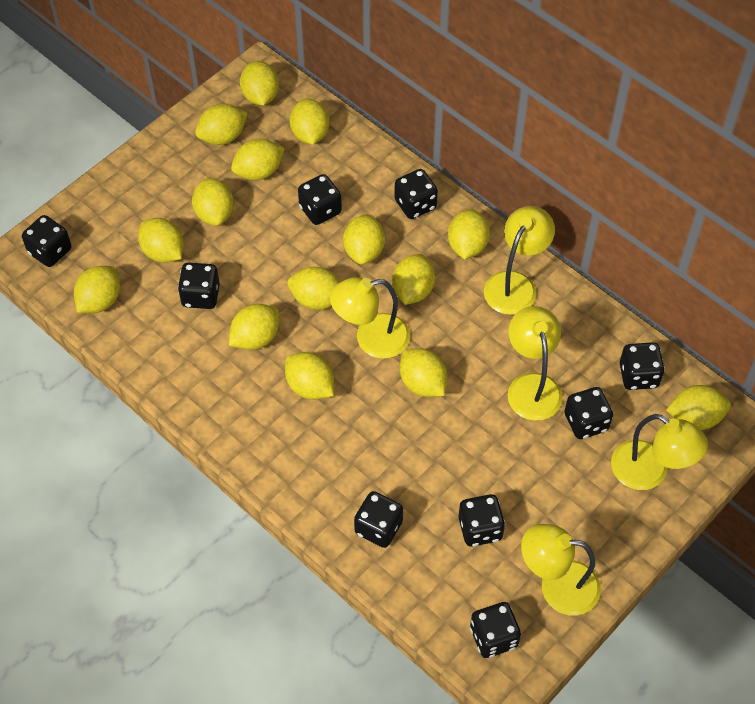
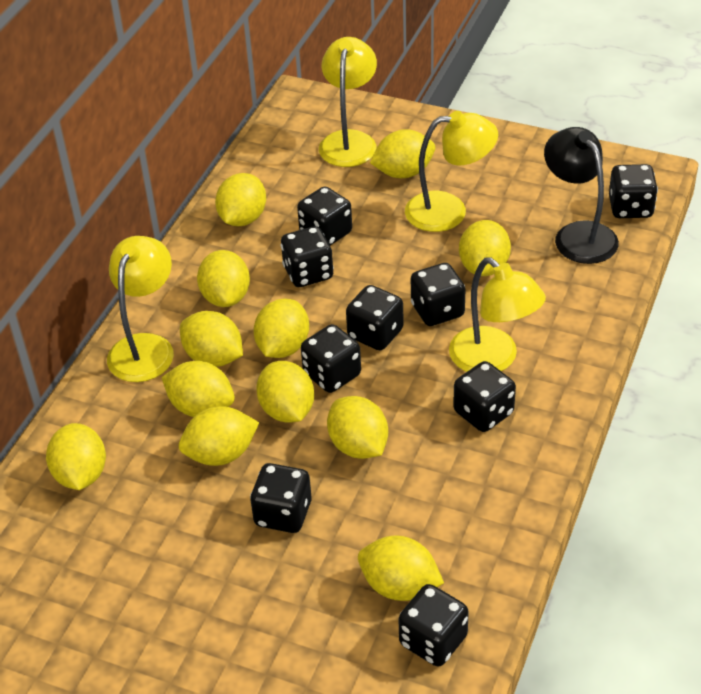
black lamp: 0 -> 1
yellow lamp: 5 -> 4
yellow lemon: 15 -> 12

